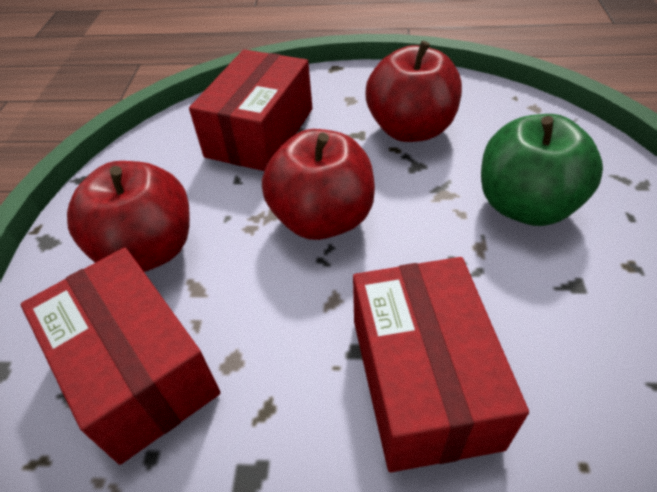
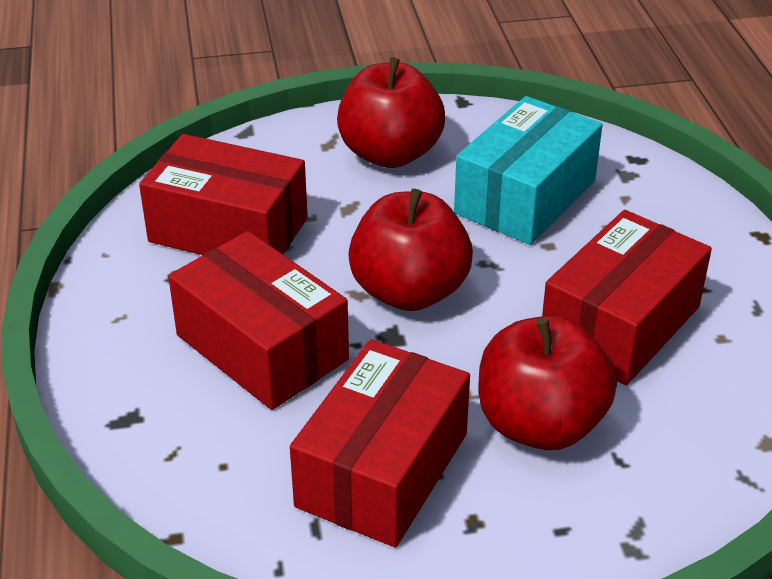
green apple: 1 -> 0
red box: 3 -> 4
turquoise box: 0 -> 1

